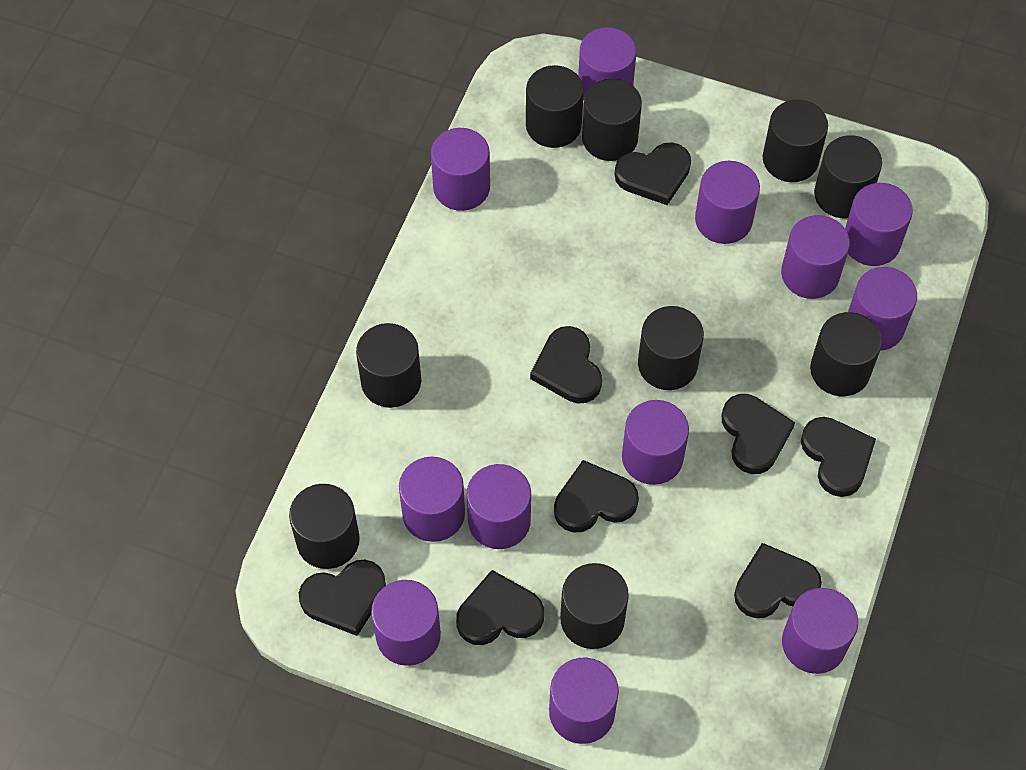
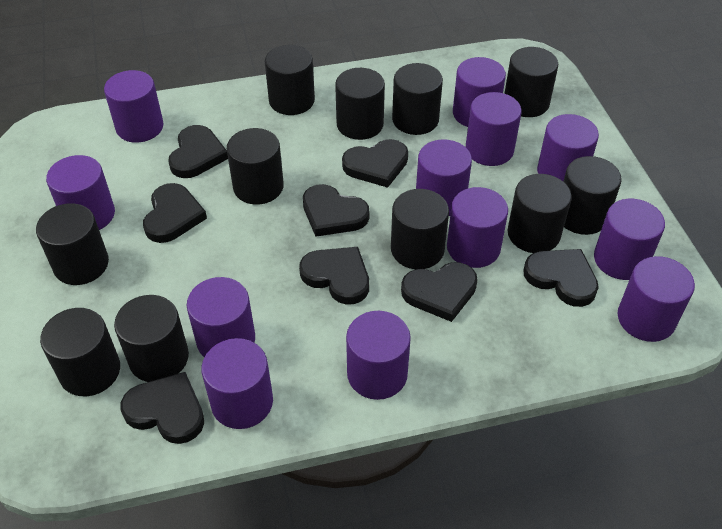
black cylinder: 9 -> 11

